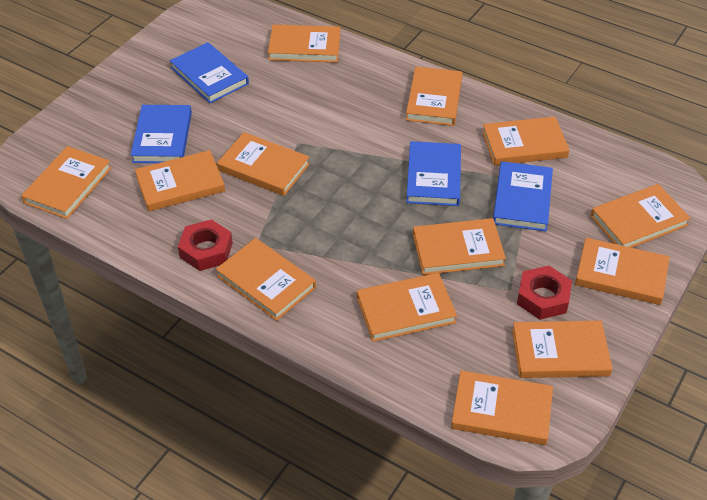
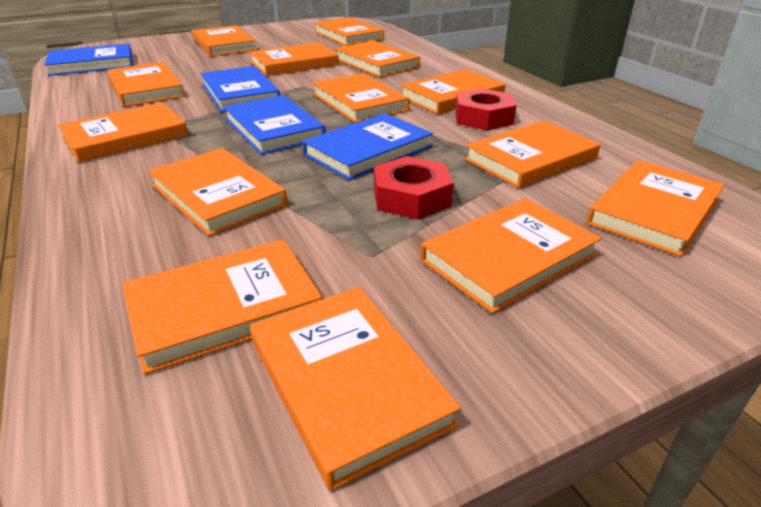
orange book: 13 -> 14

